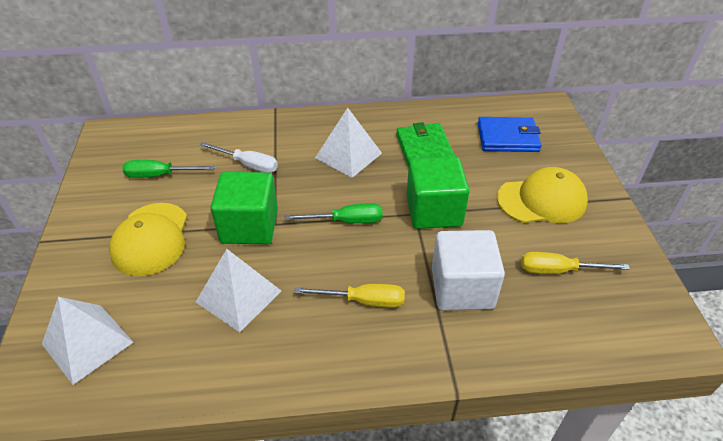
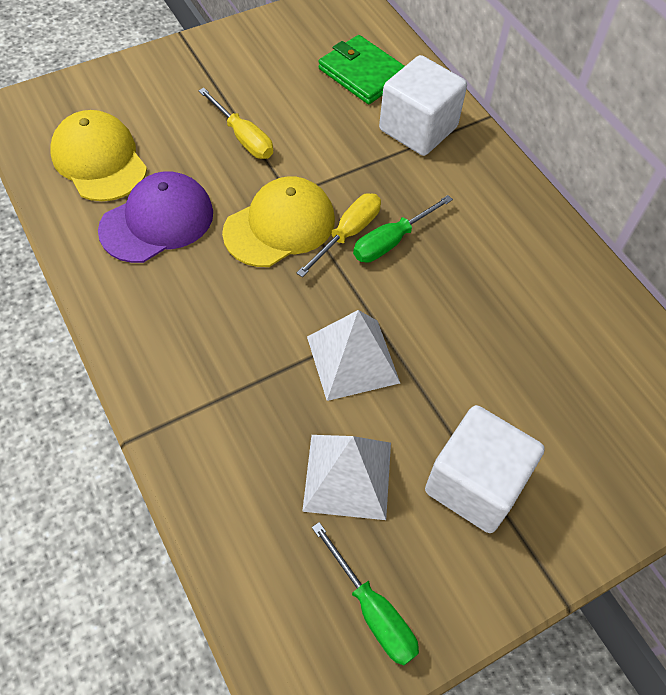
blue wallet: 1 -> 0
green cube: 2 -> 0
purple cap: 0 -> 1
white cube: 1 -> 2
white pyramid: 3 -> 2
white screwdriver: 1 -> 0

